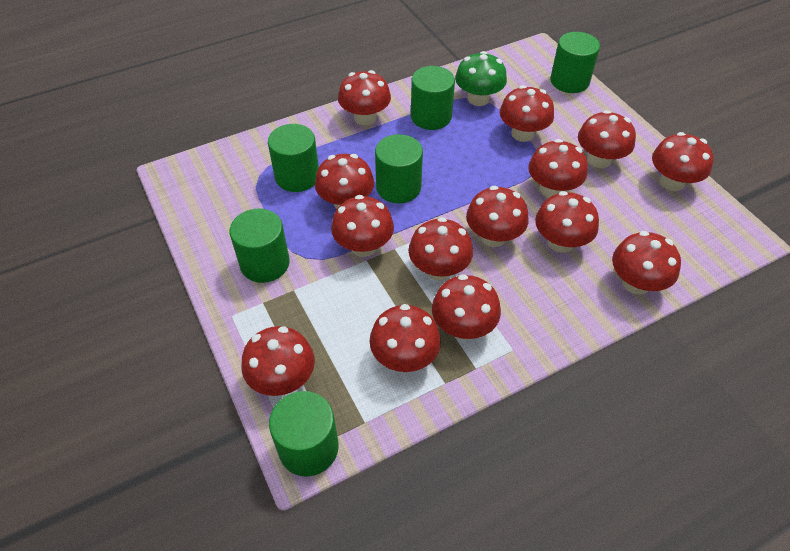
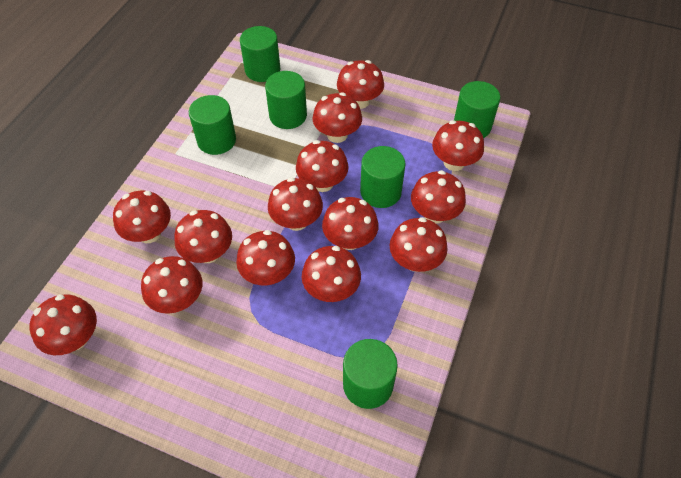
green mushroom: 1 -> 0

